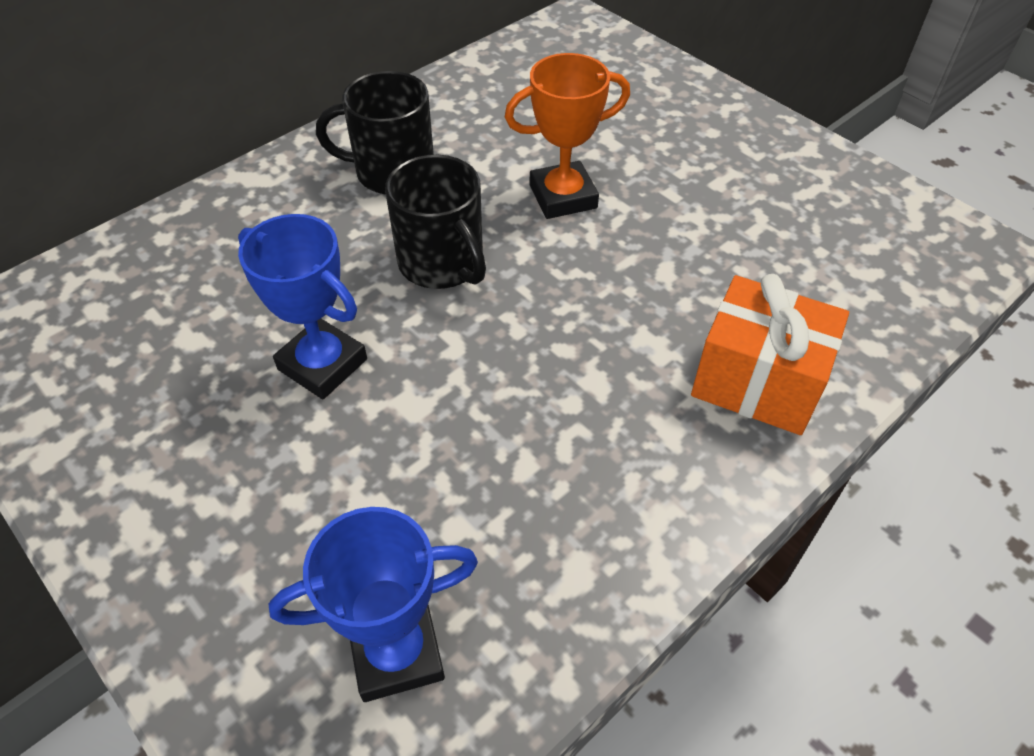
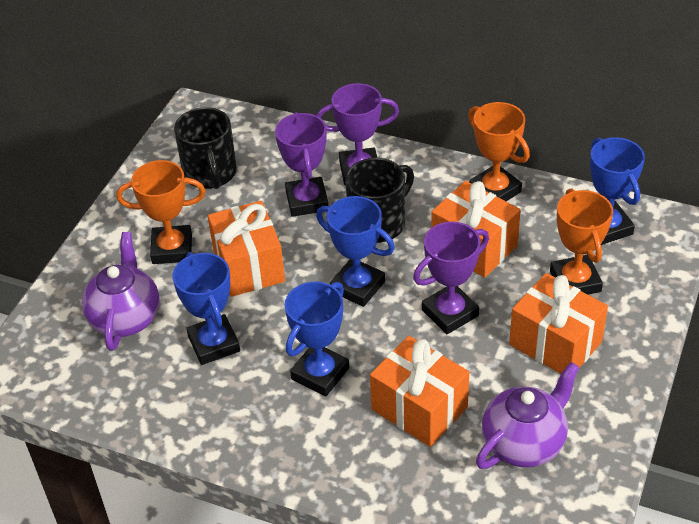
blue trophy: 2 -> 4
orange gift: 1 -> 4
orange trophy: 1 -> 3
purple teapot: 0 -> 2
purple trophy: 0 -> 3

